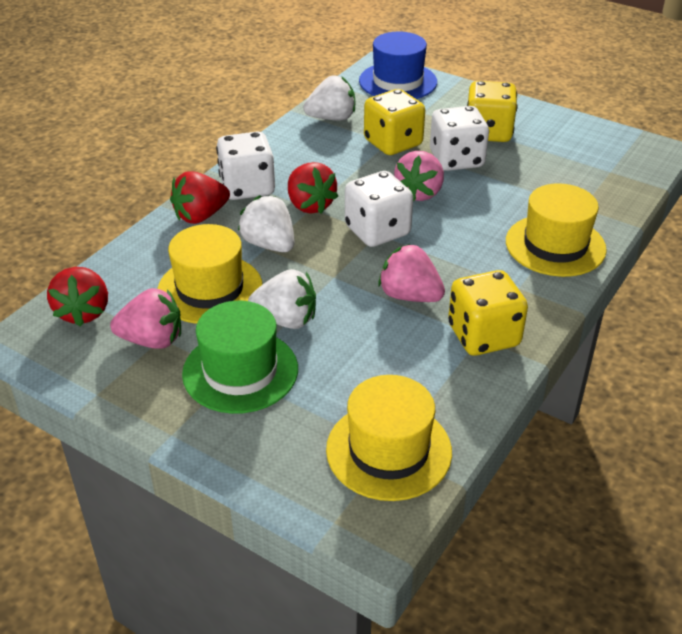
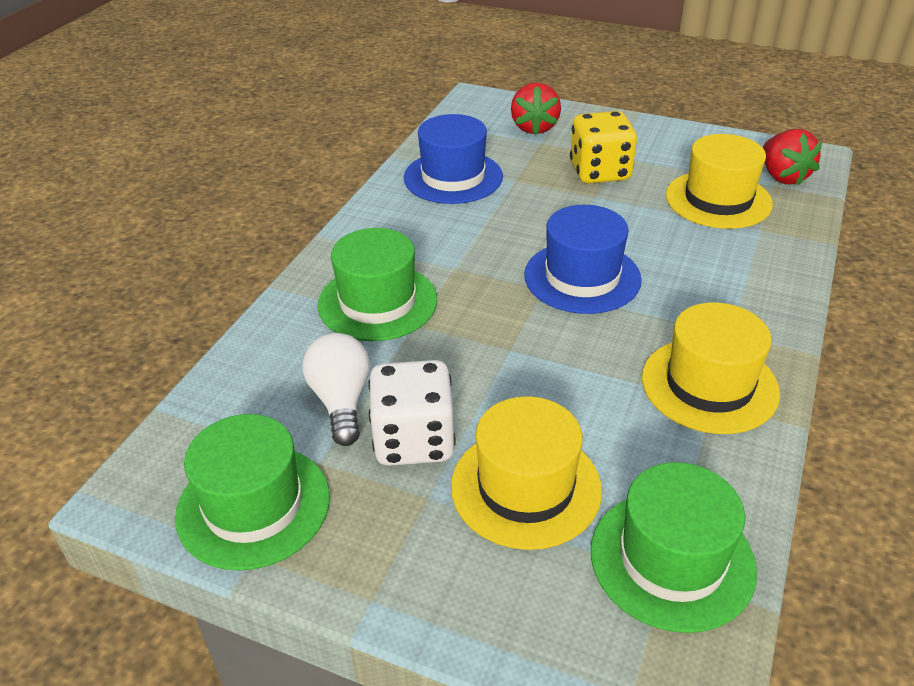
blue hat: 1 -> 2
green hat: 1 -> 3
pink strawberry: 3 -> 0
red strawberry: 3 -> 2
white dice: 3 -> 1
white light bulb: 0 -> 1
white strawberry: 3 -> 0
yellow dice: 3 -> 1

